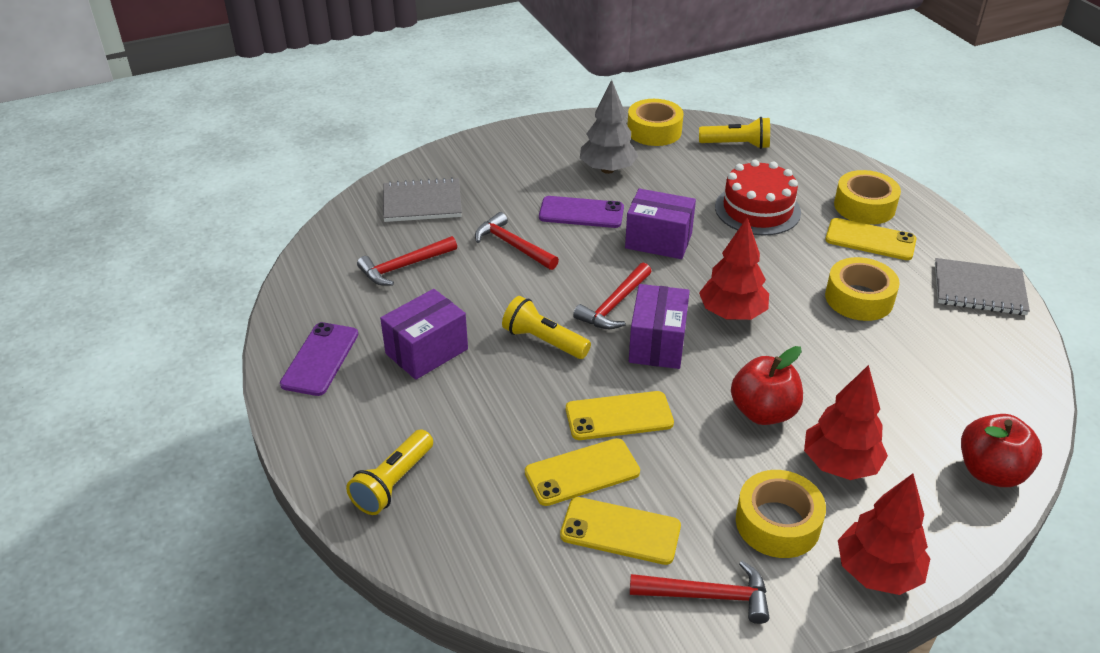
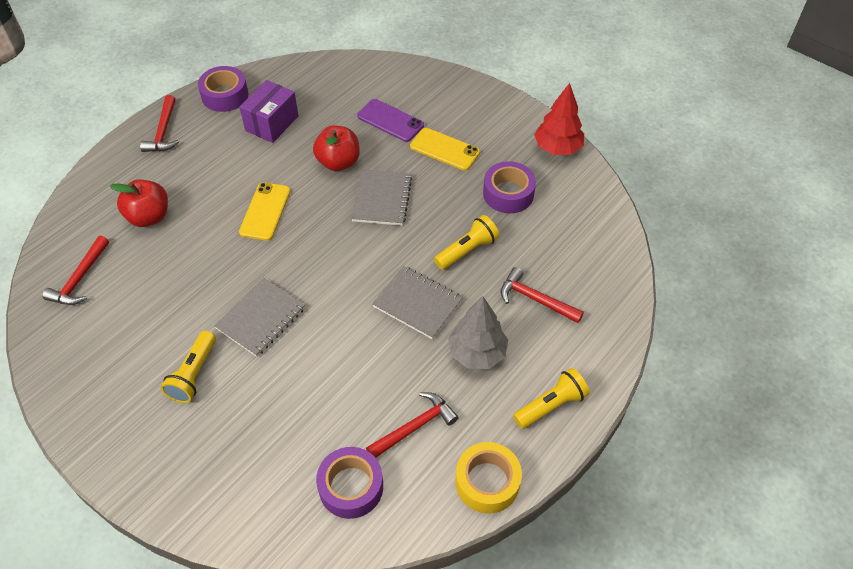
grey notebook: 2 -> 3
purple box: 3 -> 1
purple phone: 2 -> 1
purple tape: 0 -> 3
red cake: 1 -> 0
red tree: 3 -> 1
yellow phone: 4 -> 2
yellow tape: 4 -> 1

